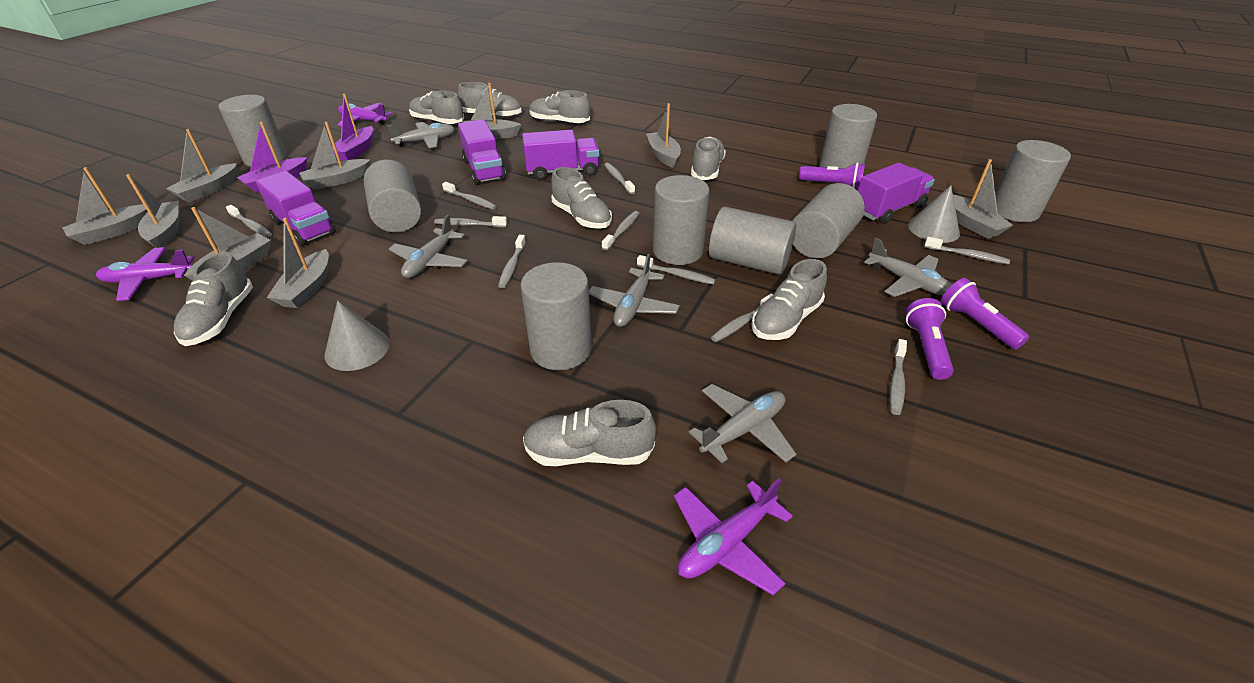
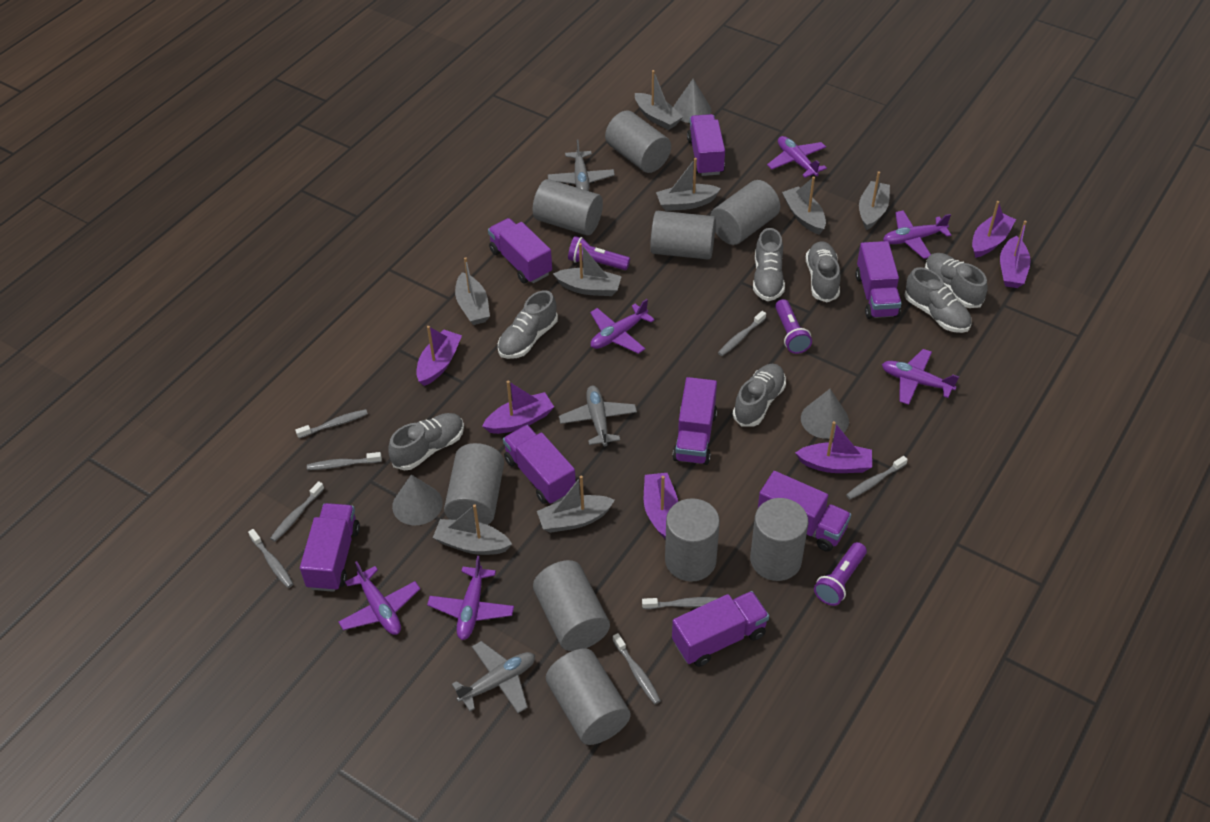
grey boat: 9 -> 8
grey cone: 2 -> 3
grey cylinder: 8 -> 9
grey plane: 5 -> 3
grey shoe: 8 -> 7
grey toothbrush: 10 -> 8
purple boat: 2 -> 6
purple plane: 3 -> 6
purple truck: 4 -> 8

